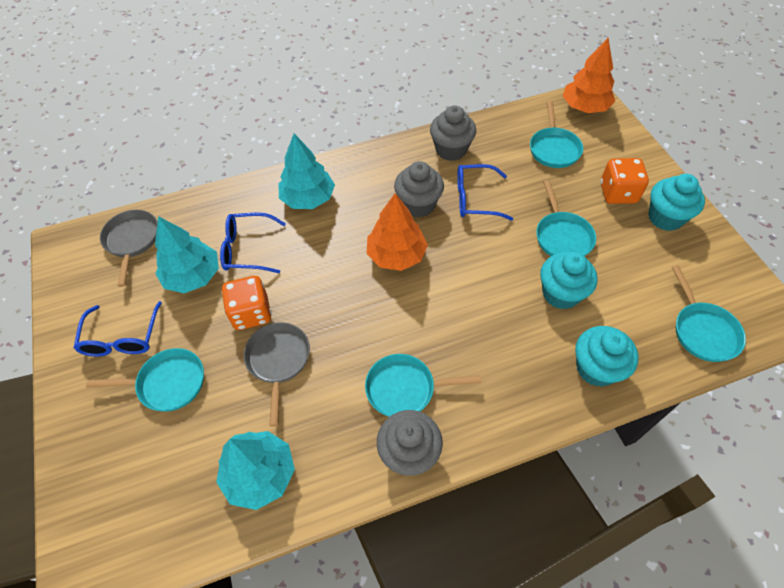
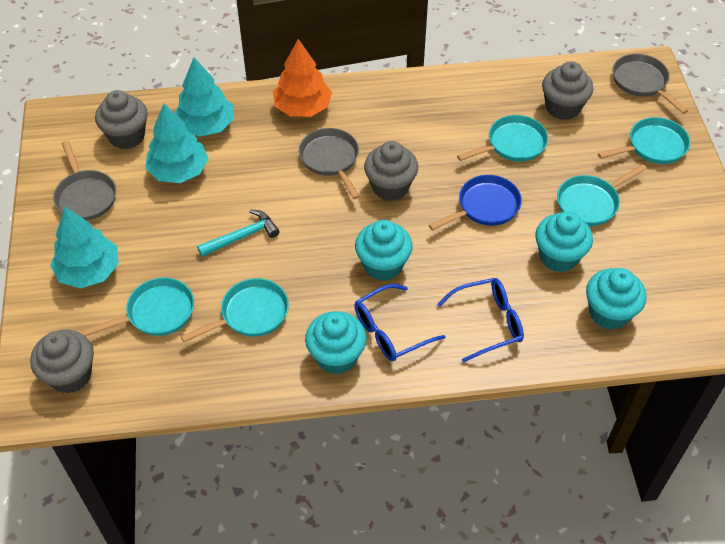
blue glasses: 3 -> 2
blue pan: 0 -> 1
grey cupcake: 3 -> 4
grey pan: 2 -> 3
orange dice: 2 -> 0
orange tree: 2 -> 1
turquoise cupcake: 3 -> 4
turquoise hammer: 0 -> 1

